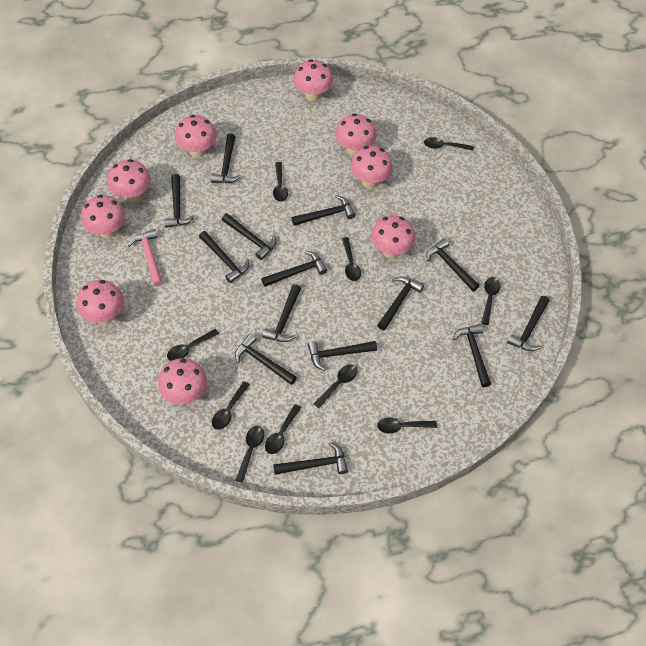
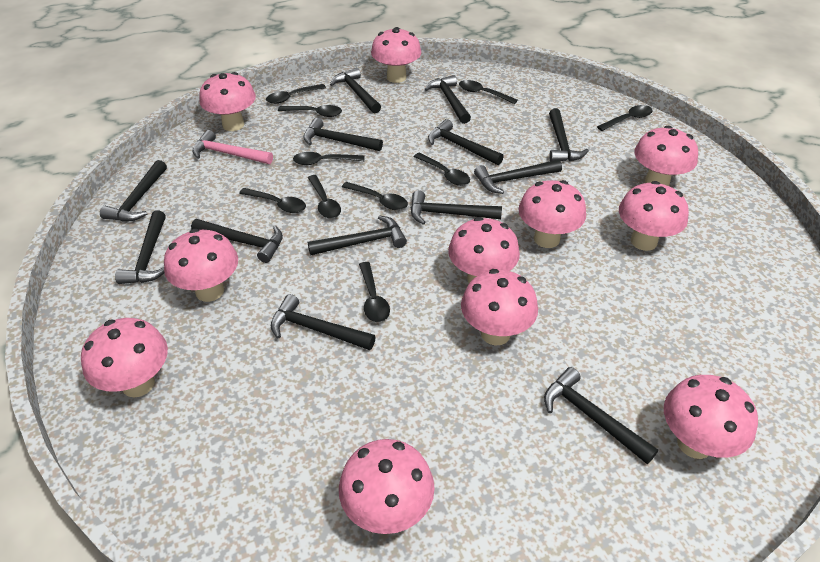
black hammer: 14 -> 13
pink mushroom: 9 -> 11

